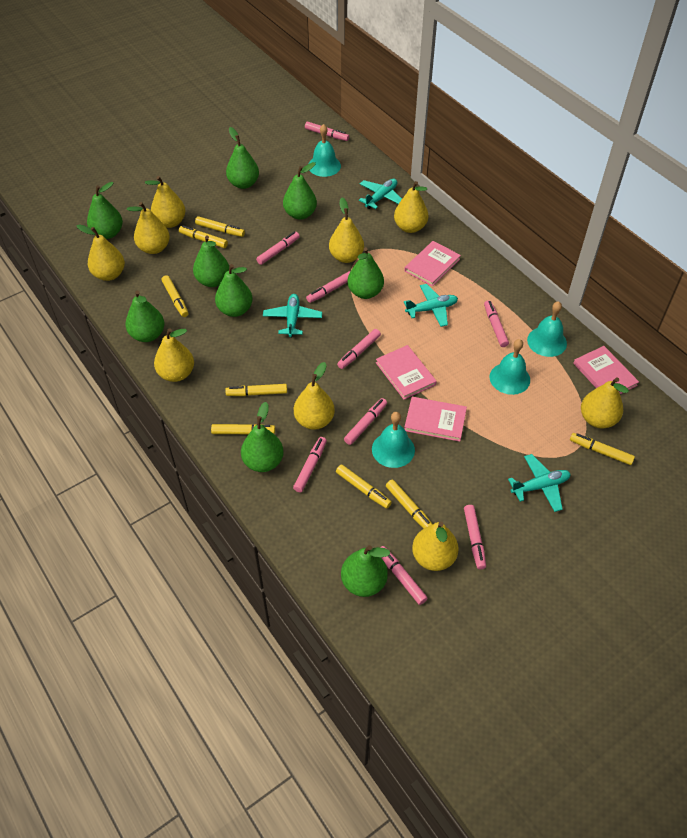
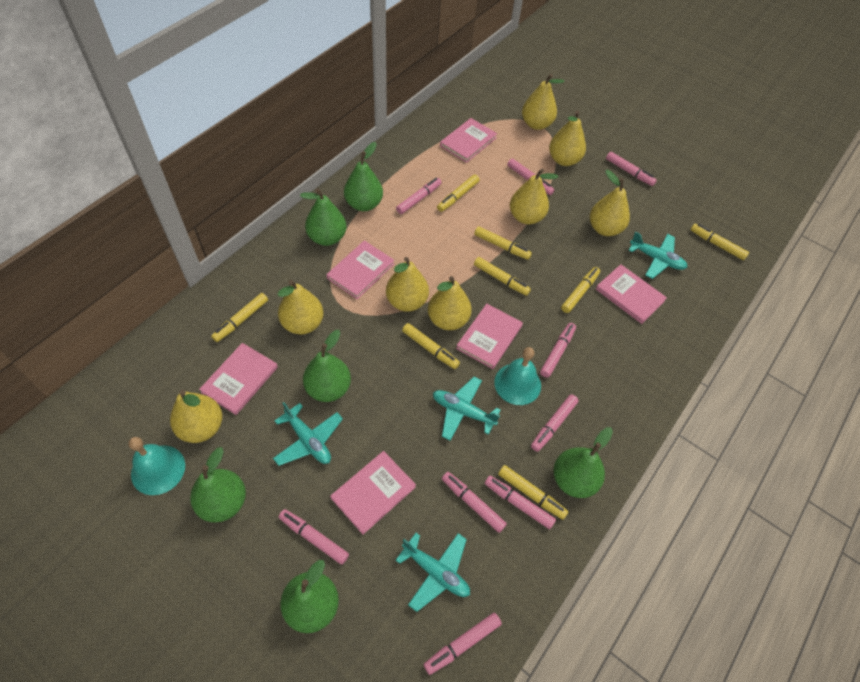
green pear: 9 -> 6
pink book: 4 -> 6
turquoise bell: 4 -> 2
yellow pear: 9 -> 8

